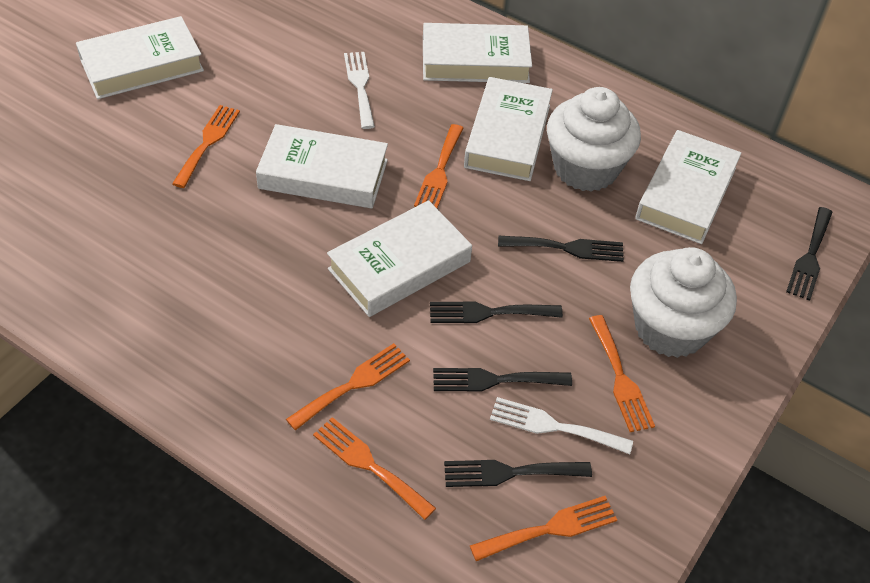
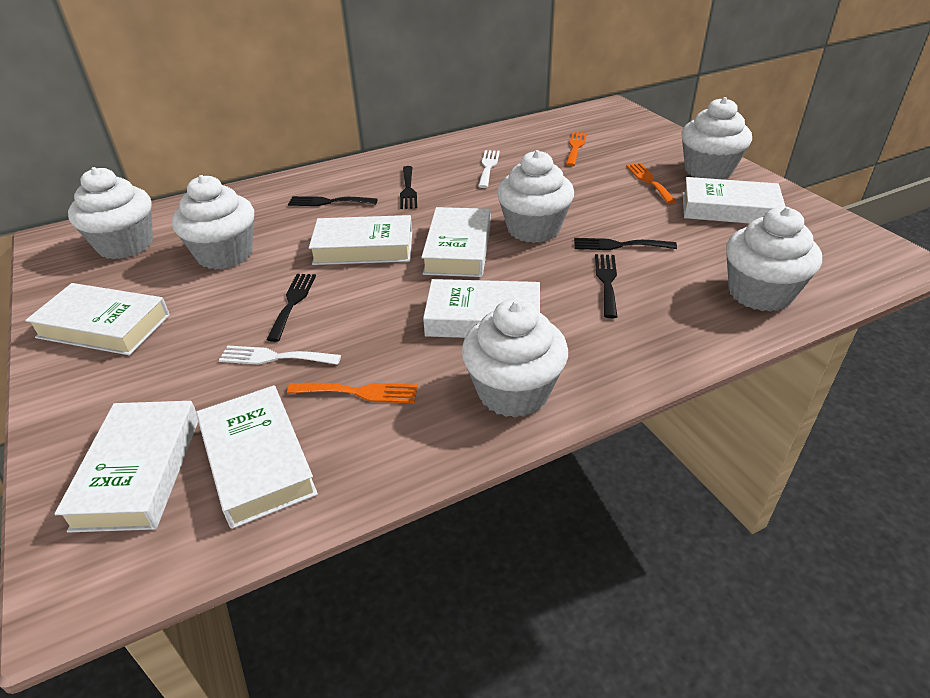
orange fork: 6 -> 3
white book: 6 -> 7
white cupcake: 2 -> 6

